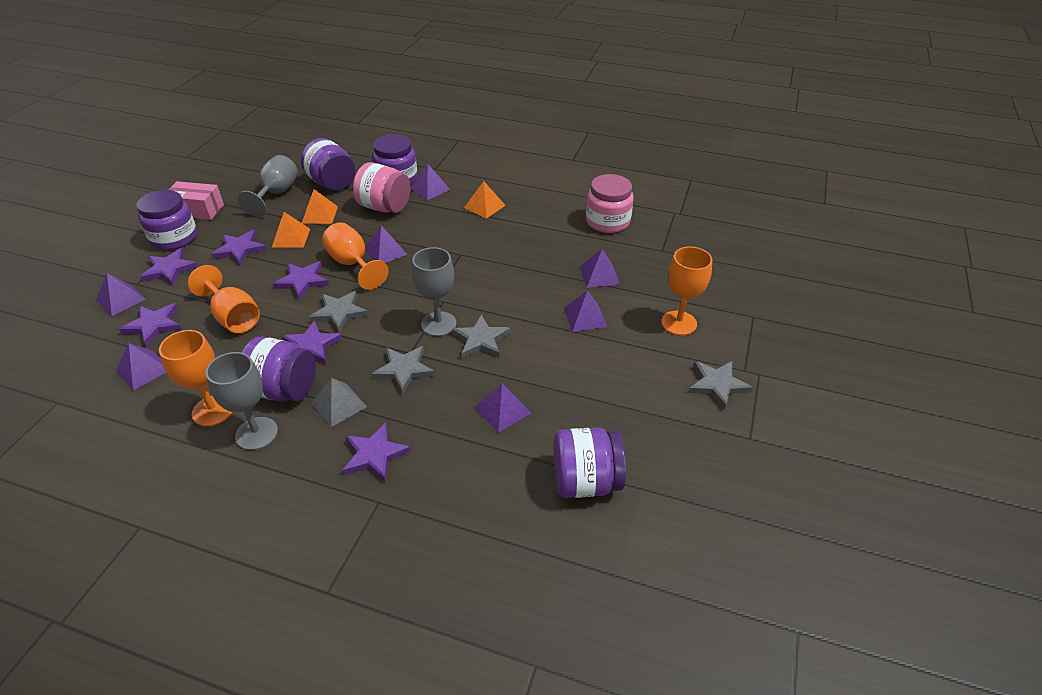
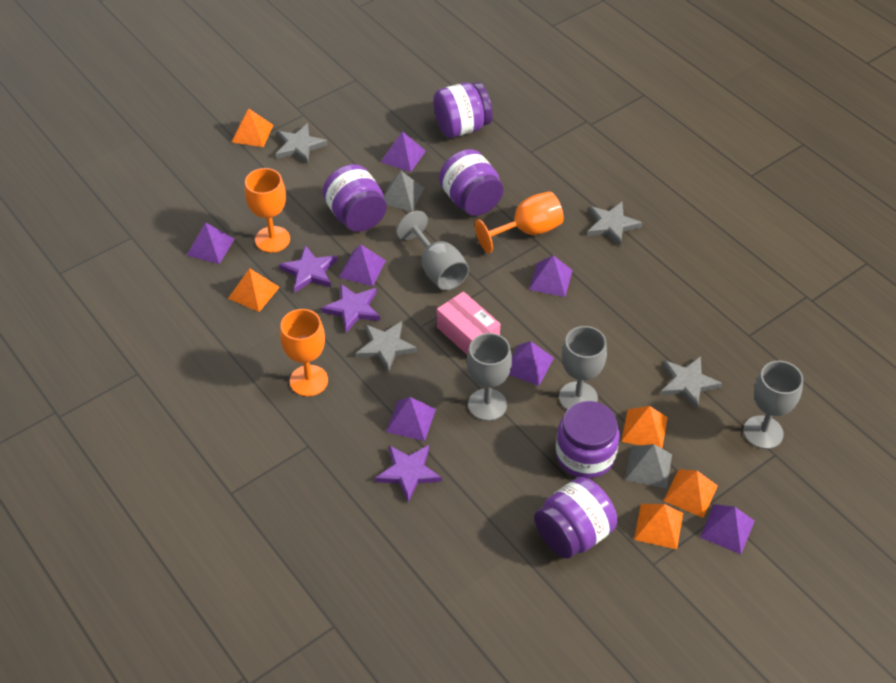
grey goblet: 3 -> 4
grey pyramid: 1 -> 2
orange goblet: 4 -> 3
orange pyramid: 3 -> 5
pink jar: 2 -> 0
purple star: 6 -> 3

